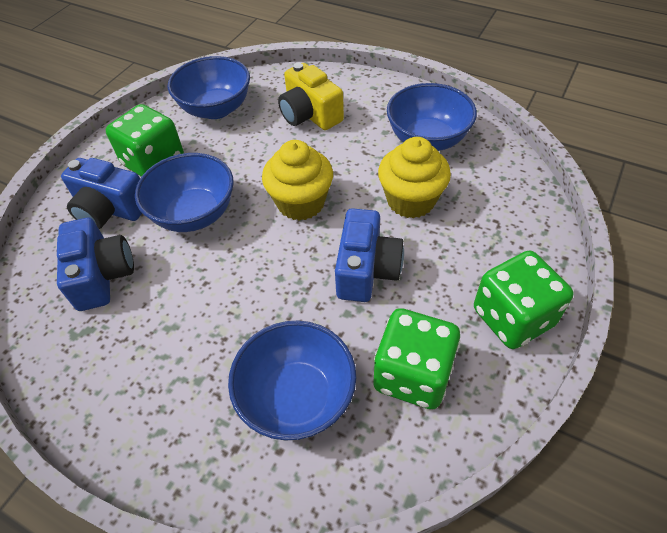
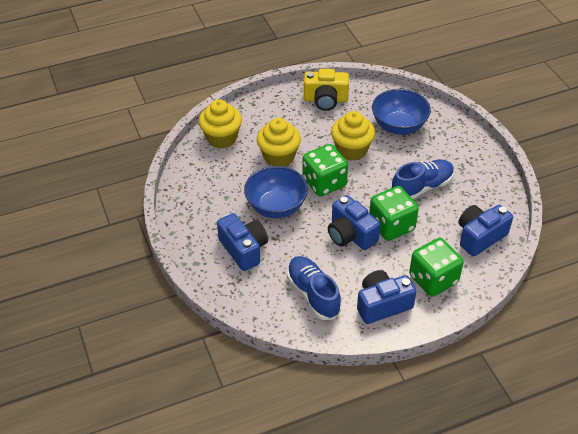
blue bowl: 4 -> 2
blue camera: 3 -> 4
blue shoe: 0 -> 2
yellow cupcake: 2 -> 3

